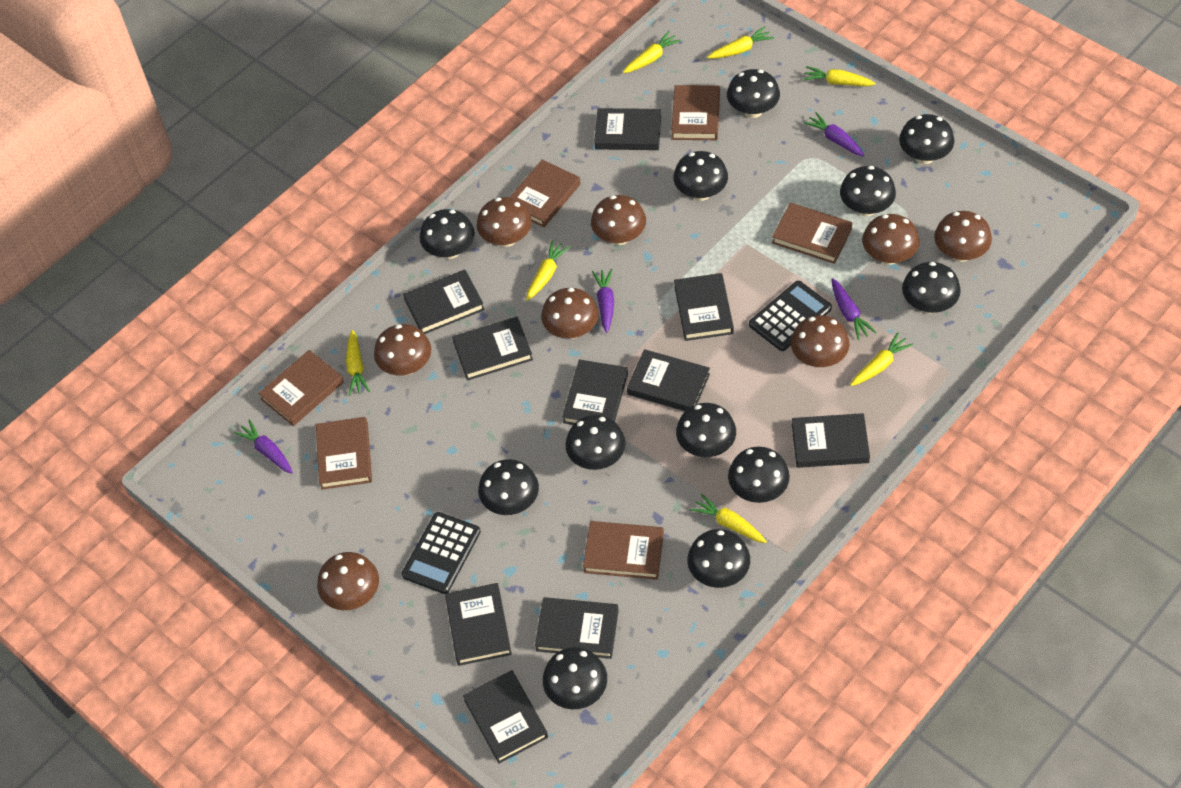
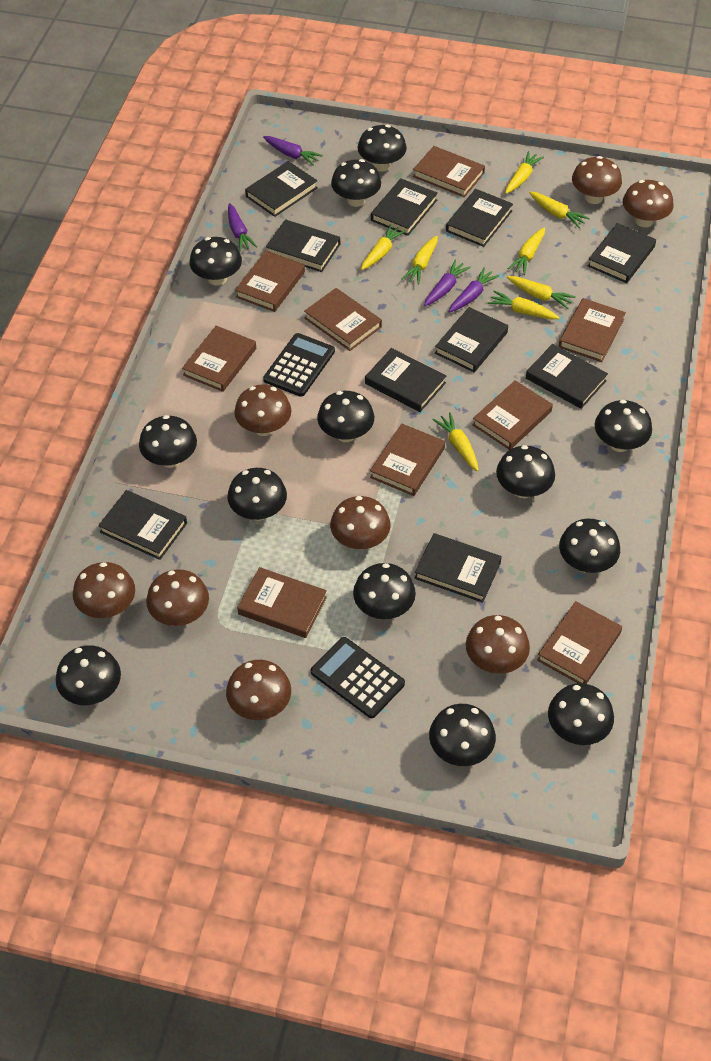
black mushroom: 12 -> 13
brown book: 6 -> 9
yellow carrot: 7 -> 8

